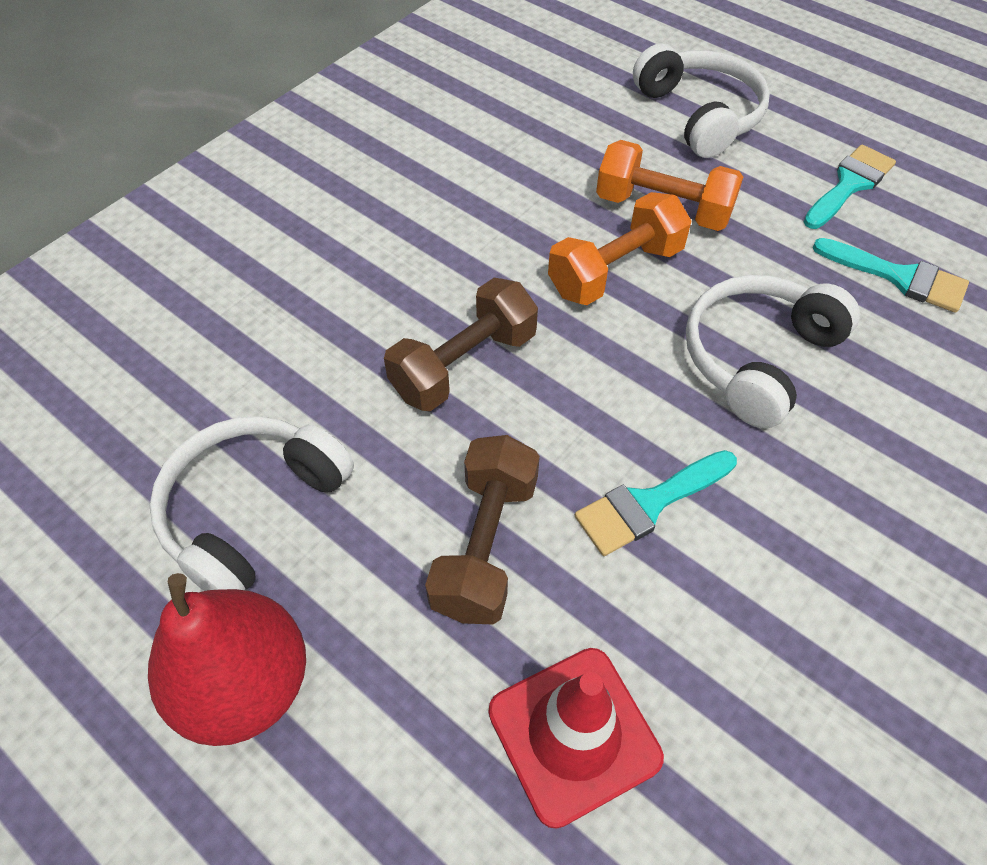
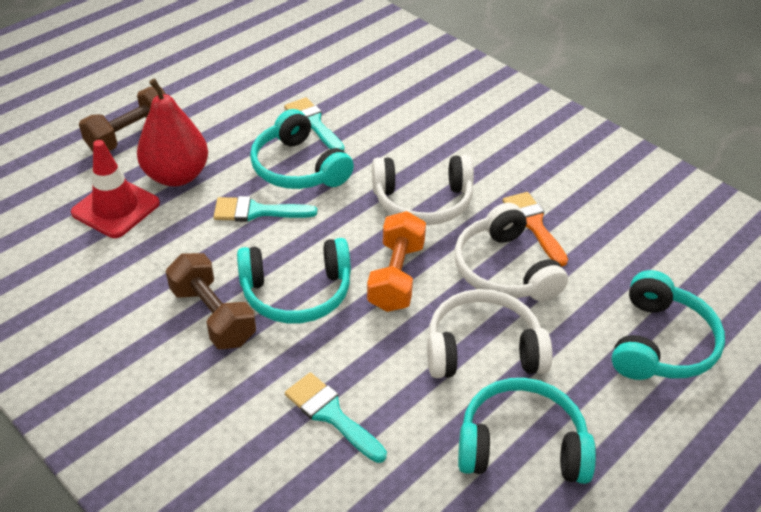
orange brush: 0 -> 1
orange dumbbell: 2 -> 1
turquoise headphones: 0 -> 4

